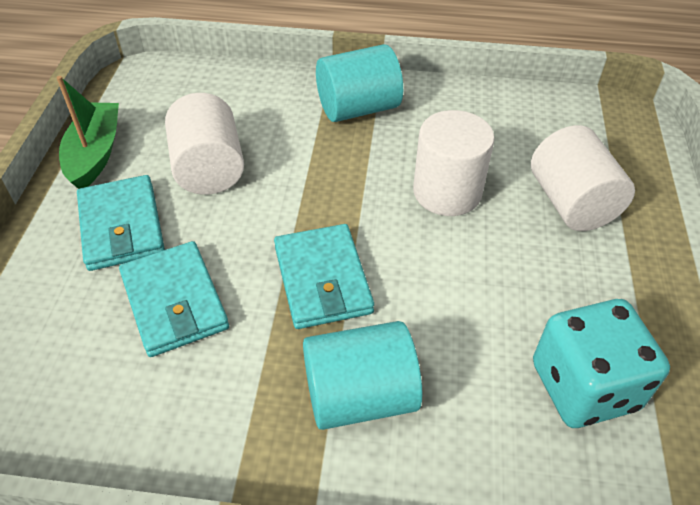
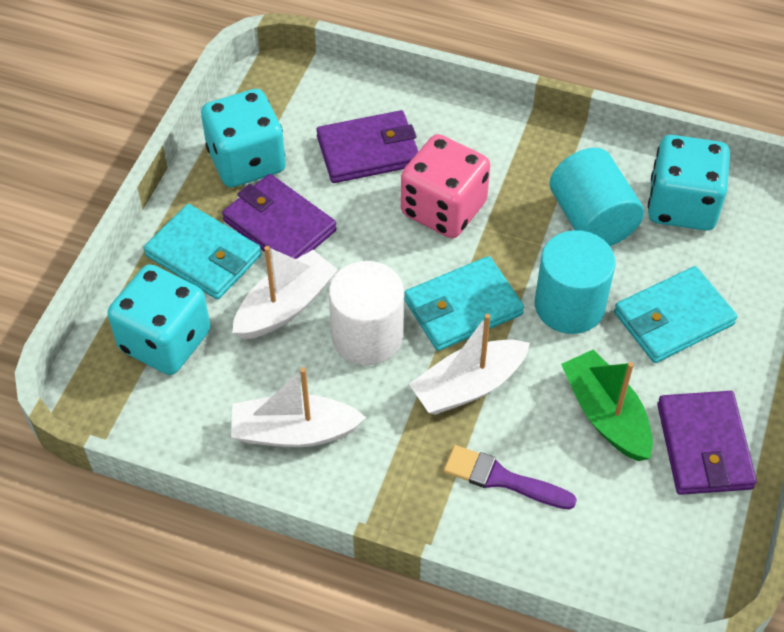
pink dice: 0 -> 1
purple brush: 0 -> 1
purple wallet: 0 -> 3
turquoise dice: 1 -> 3
white boat: 0 -> 3
white cylinder: 3 -> 1

